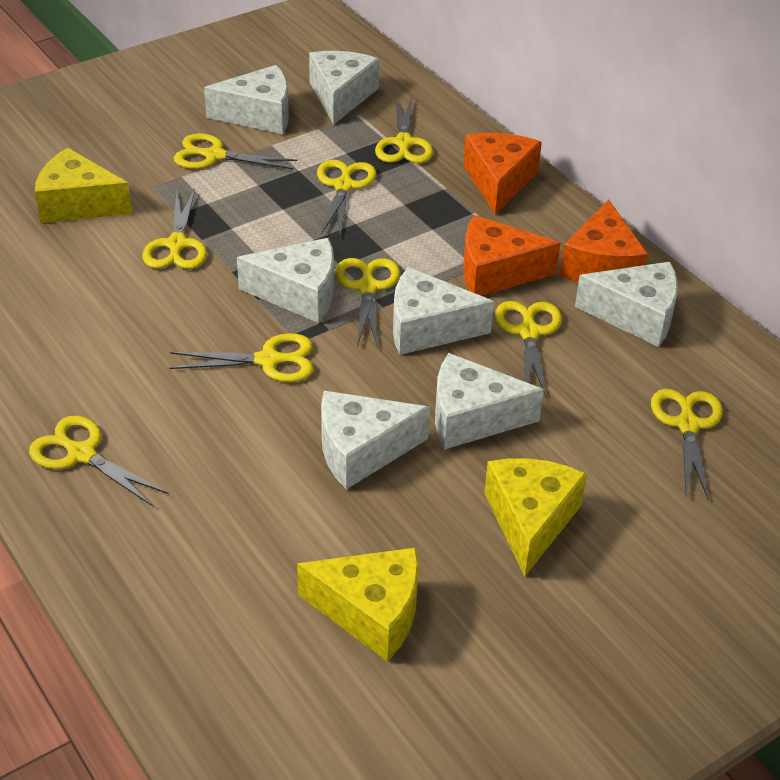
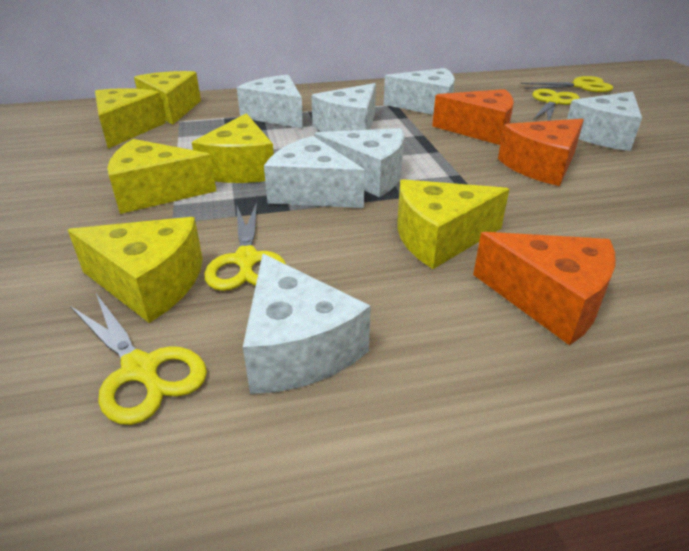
yellow cheese: 3 -> 6
yellow scissors: 9 -> 4

